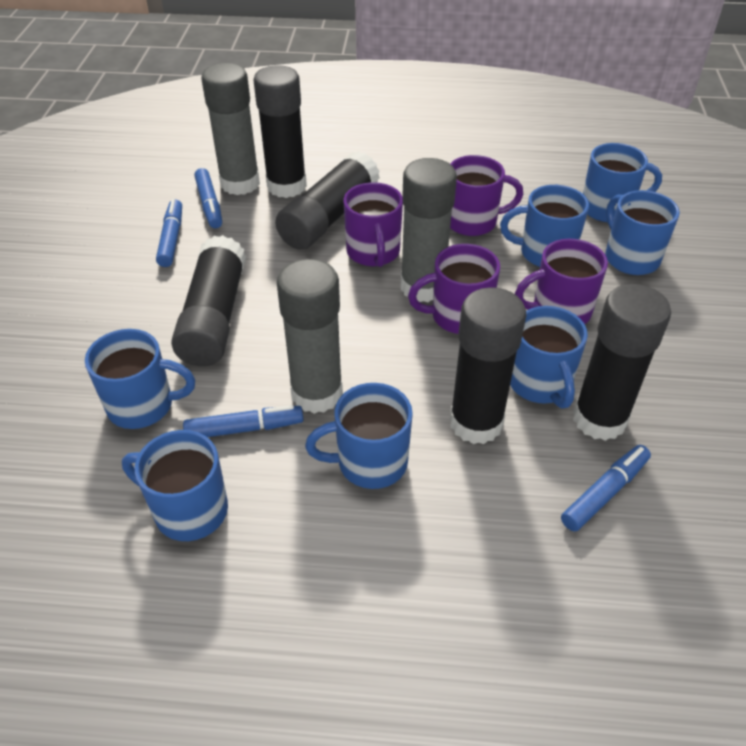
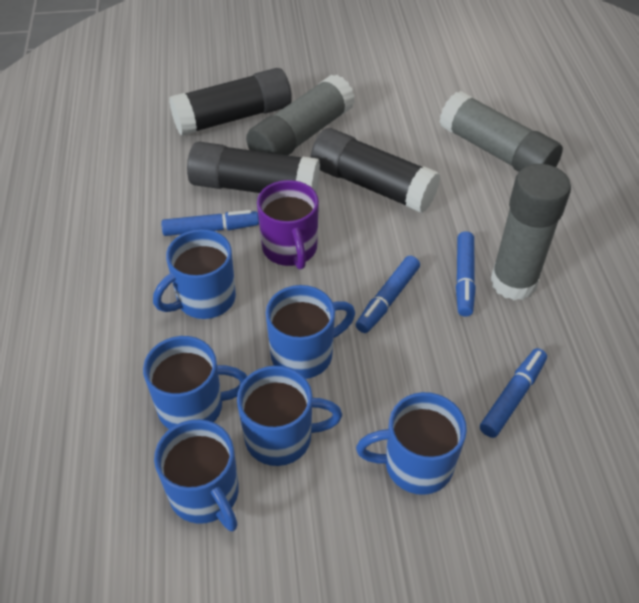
black glue stick: 5 -> 3
blue mug: 7 -> 6
purple mug: 4 -> 1

